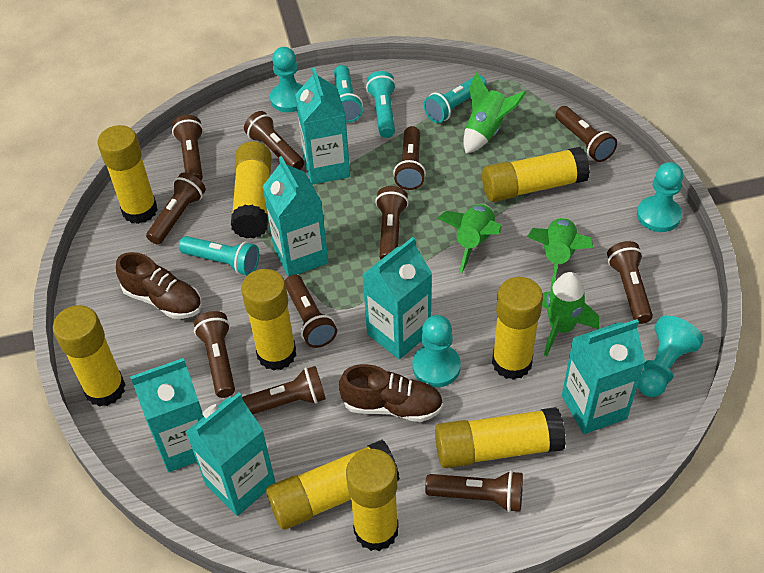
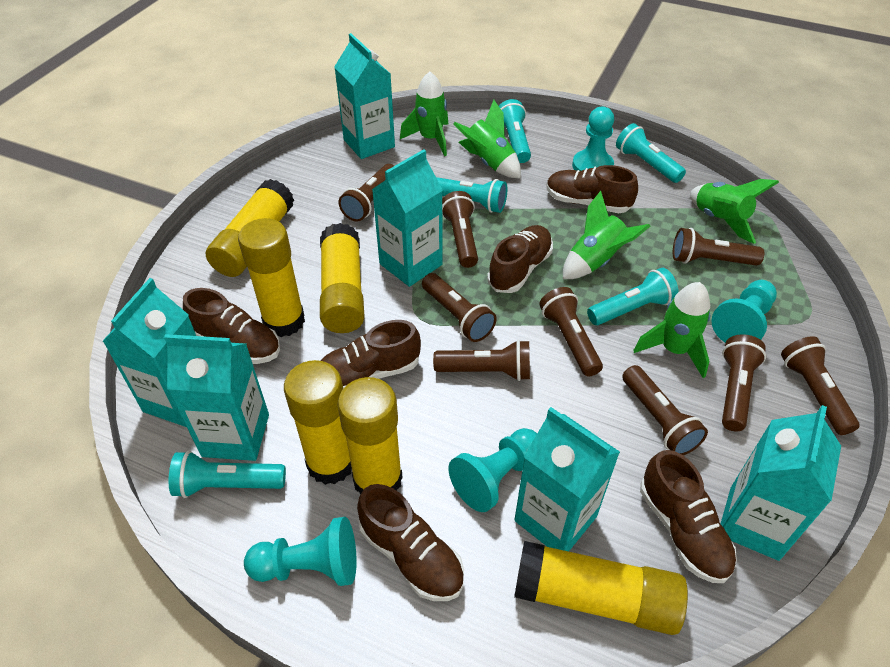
brown flashlight: 11 -> 9
brown shoe: 2 -> 6
green rocket: 4 -> 5
turquoise flashlight: 4 -> 5
yellow glue stick: 9 -> 6

